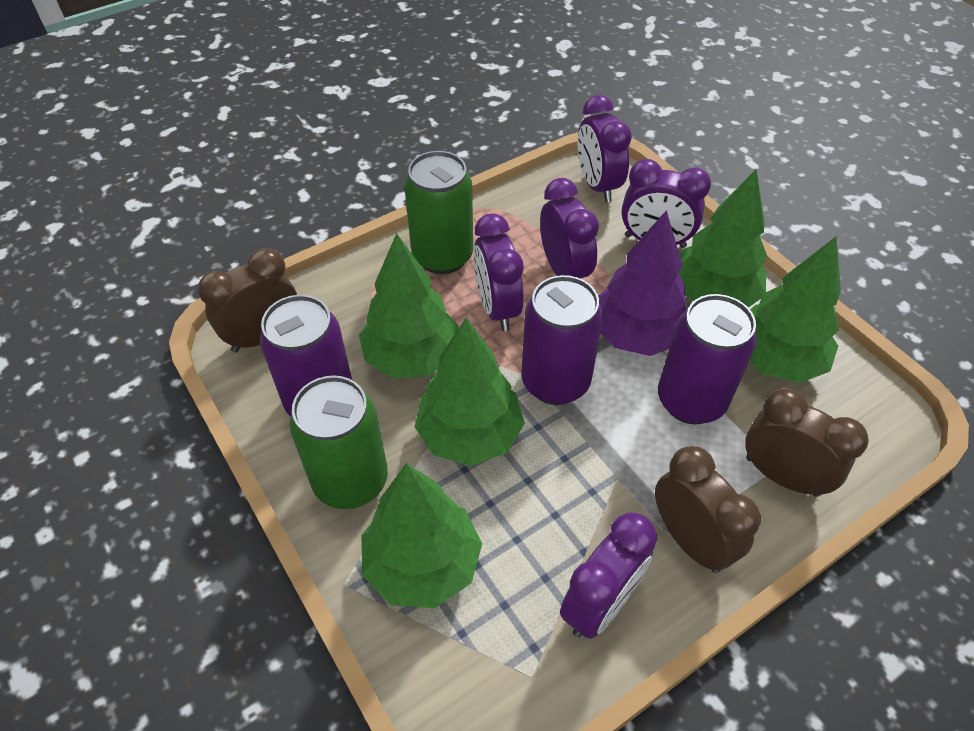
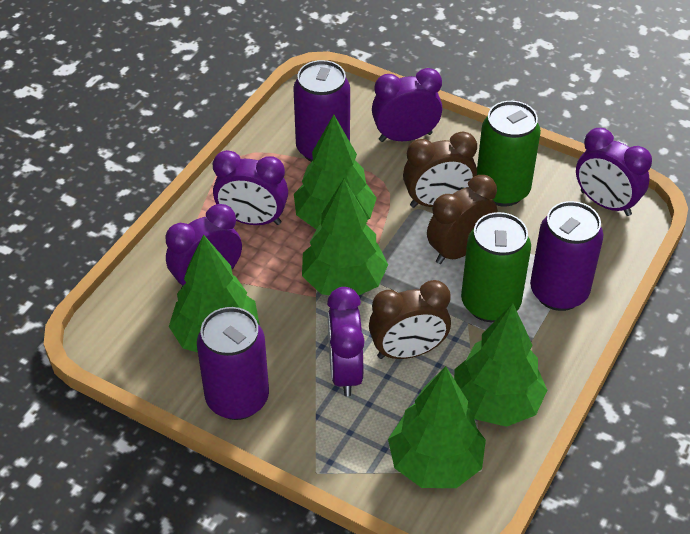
purple tree: 1 -> 0

